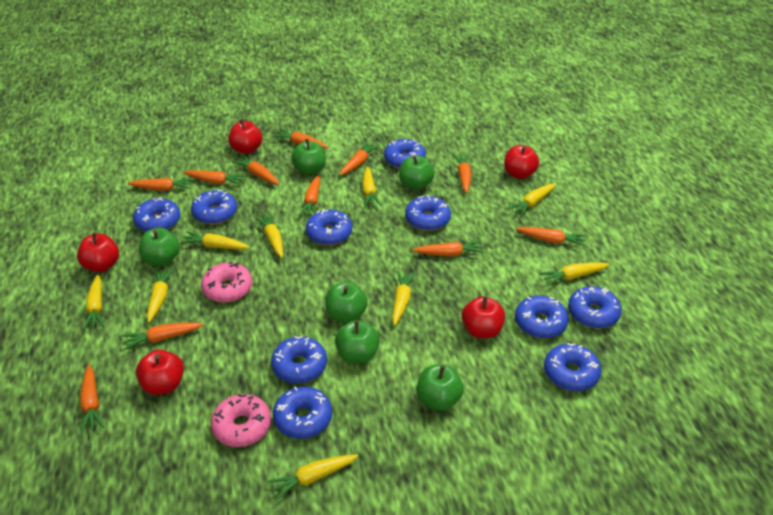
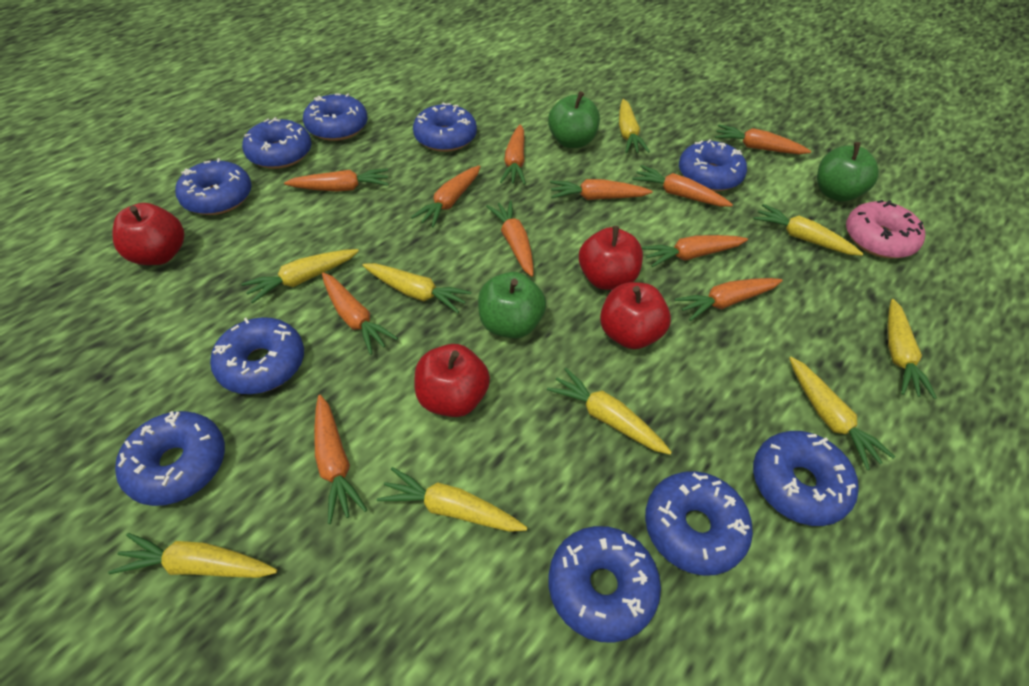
green apple: 6 -> 3
pink donut: 2 -> 1
red apple: 5 -> 4

